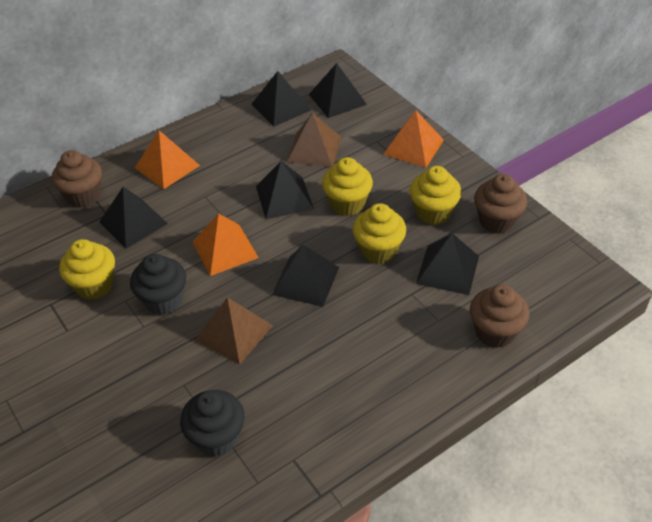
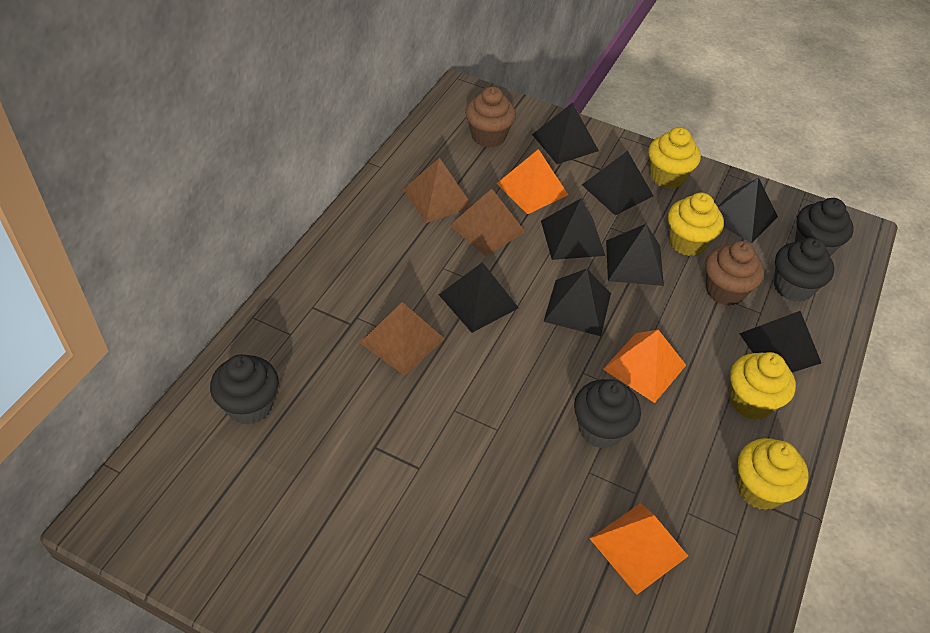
black cupcake: 2 -> 4
black pyramid: 6 -> 8
brown cupcake: 3 -> 2
brown pyramid: 2 -> 3

